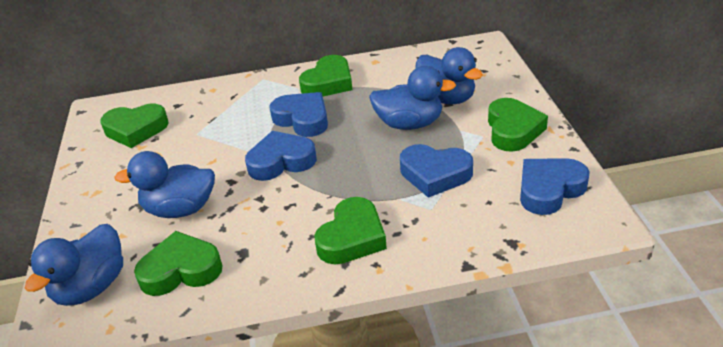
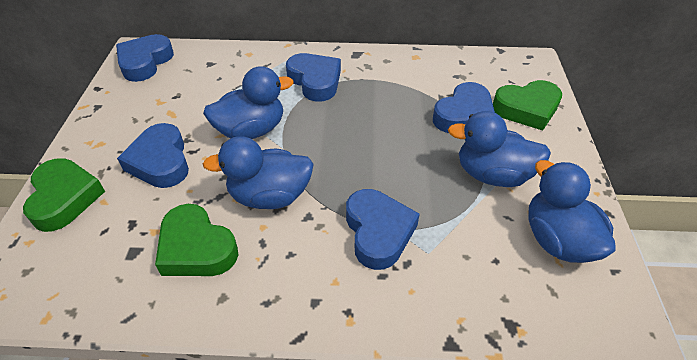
blue heart: 4 -> 5
green heart: 5 -> 3

